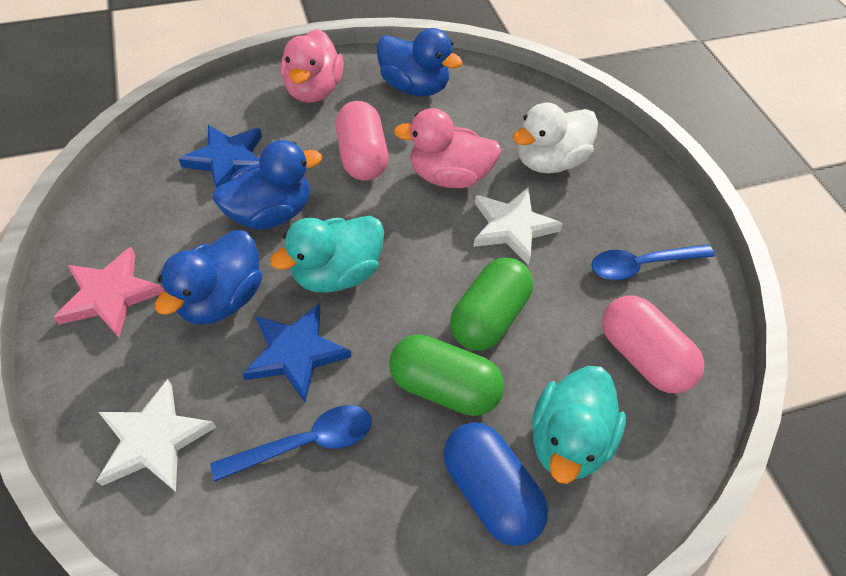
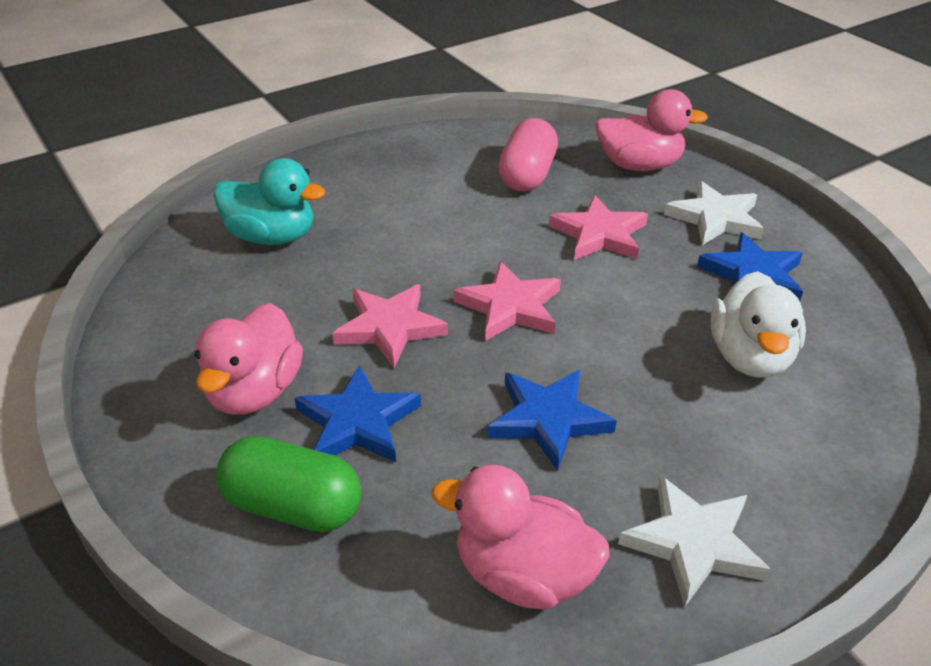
blue capsule: 1 -> 0
blue duck: 3 -> 0
blue spoon: 2 -> 0
blue star: 2 -> 3
green capsule: 2 -> 1
pink capsule: 2 -> 1
pink duck: 2 -> 3
pink star: 1 -> 3
turquoise duck: 2 -> 1

